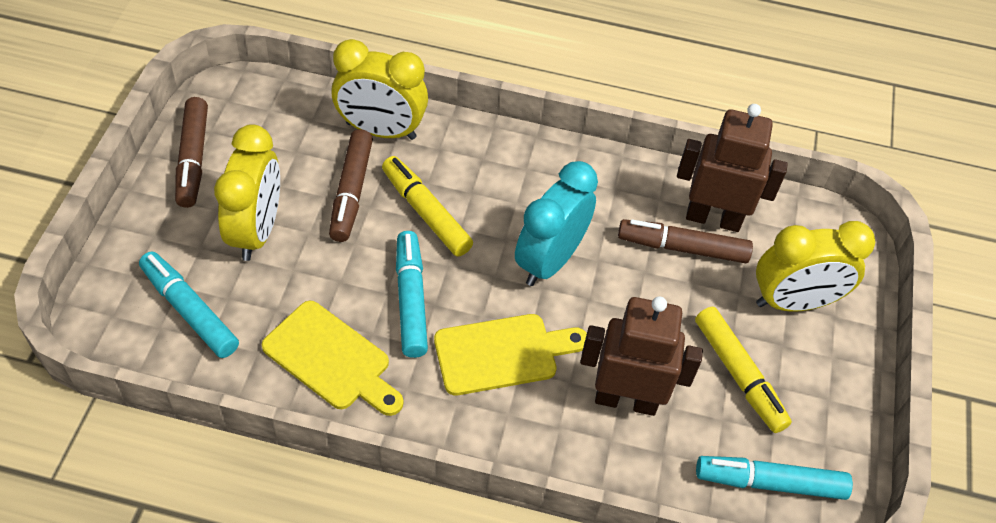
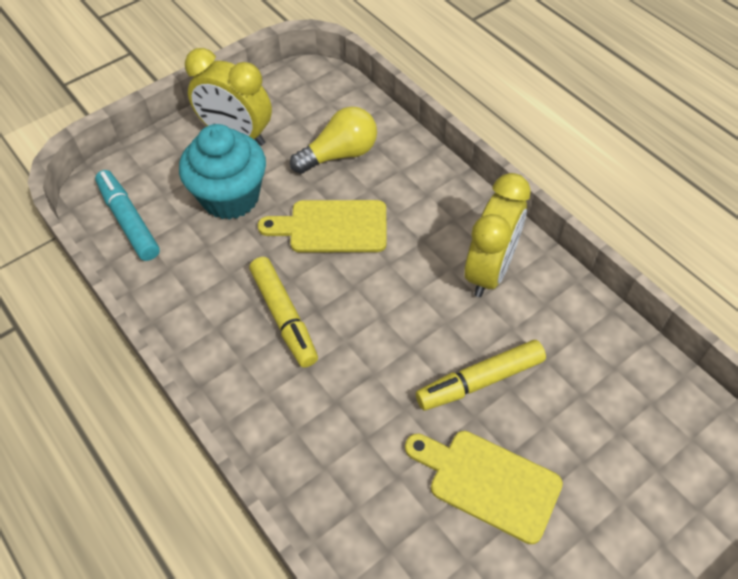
brown marker: 3 -> 0
brown robot: 2 -> 0
turquoise clock: 1 -> 0
turquoise cupcake: 0 -> 1
turquoise marker: 3 -> 1
yellow clock: 3 -> 2
yellow light bulb: 0 -> 1

